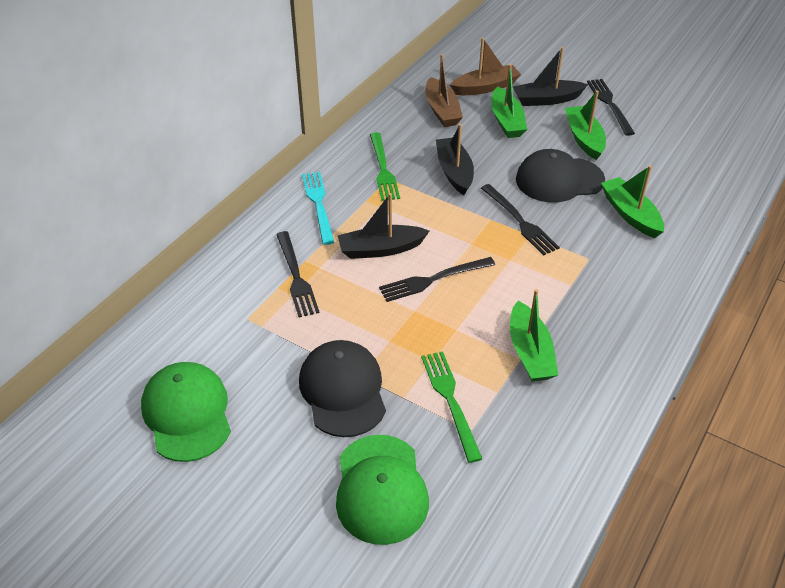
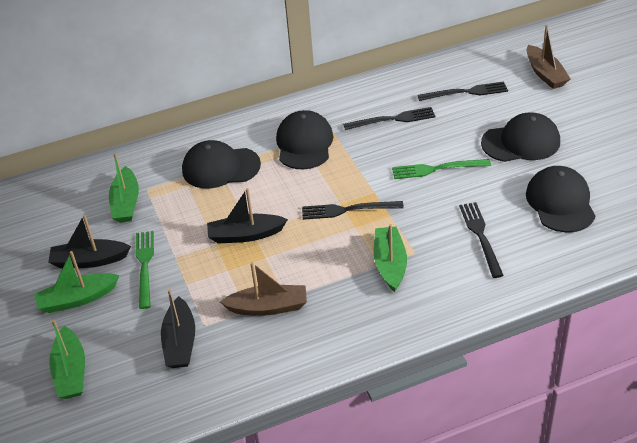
black cap: 2 -> 4
green cap: 2 -> 0
turquoise fork: 1 -> 0

